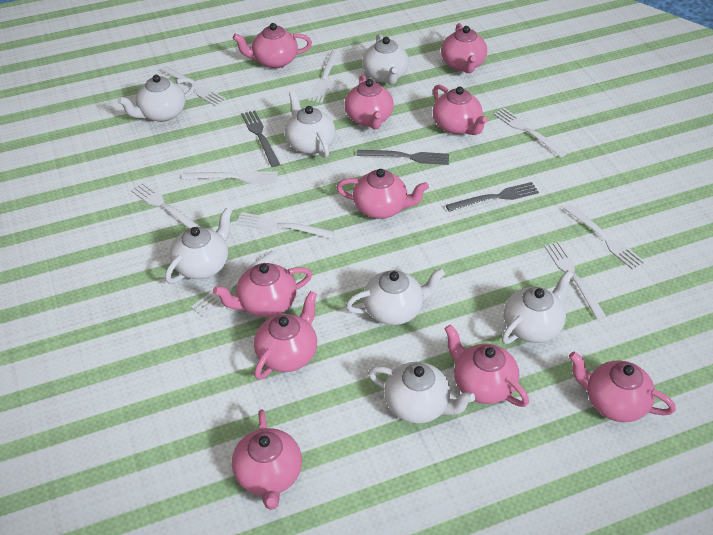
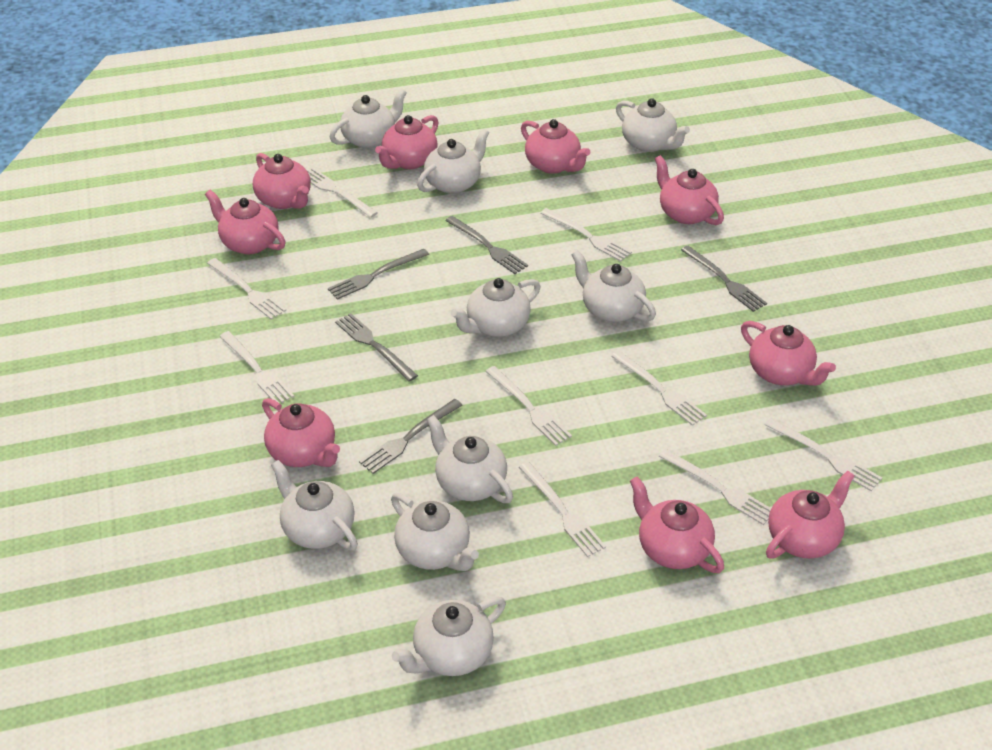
grey fork: 3 -> 5
pink teapot: 10 -> 9
white teapot: 7 -> 9

